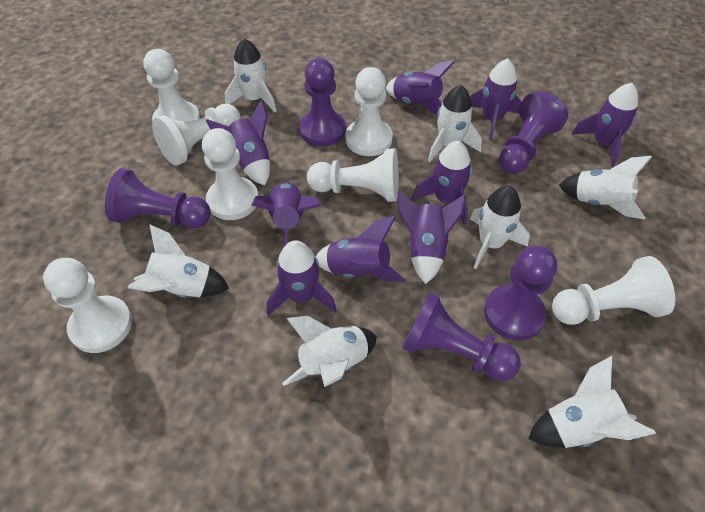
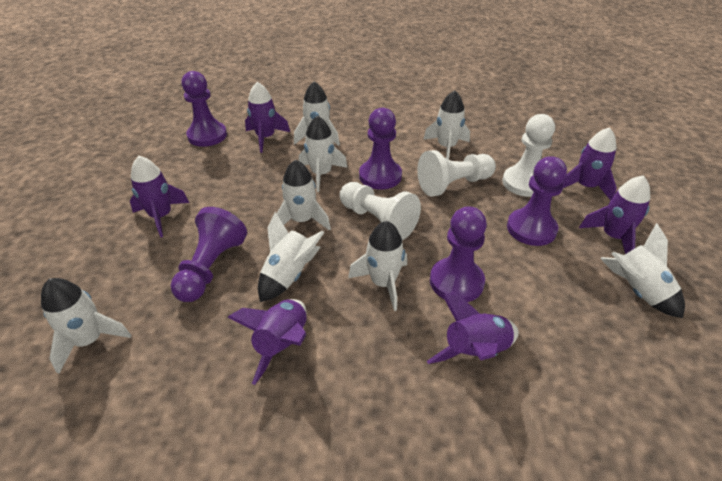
purple rocket: 9 -> 6
white pawn: 7 -> 3
white rocket: 7 -> 8

